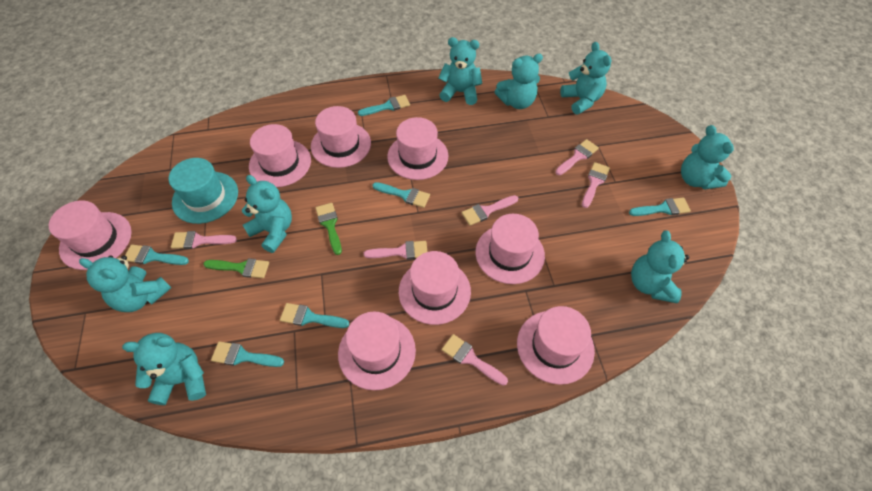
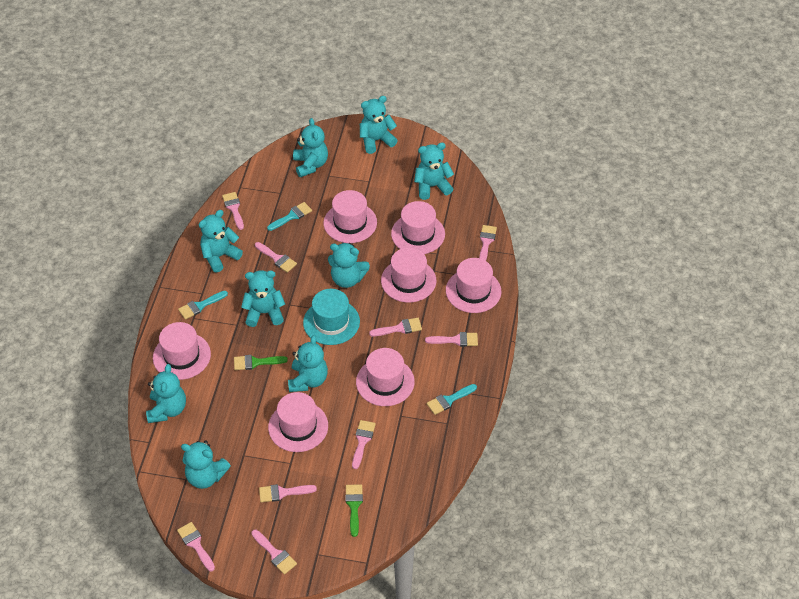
pink brush: 6 -> 9
pink hat: 8 -> 7
turquoise brush: 6 -> 3
turquoise teddy bear: 8 -> 9

